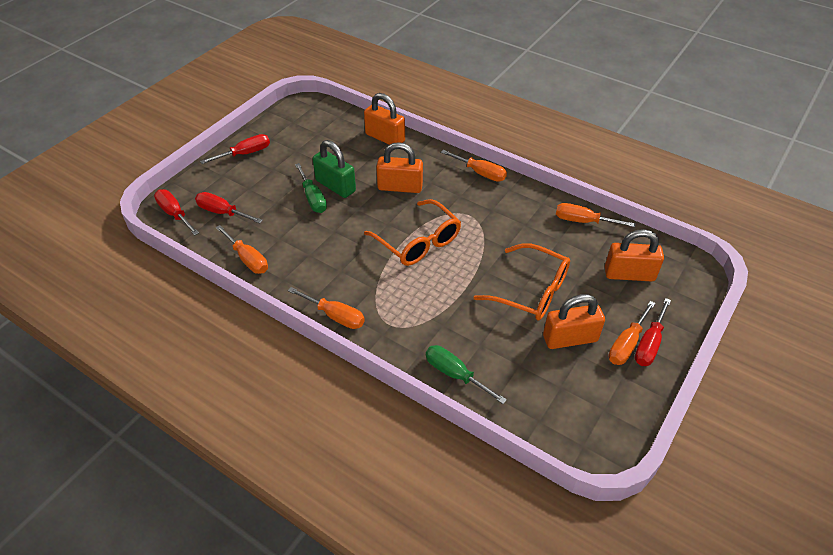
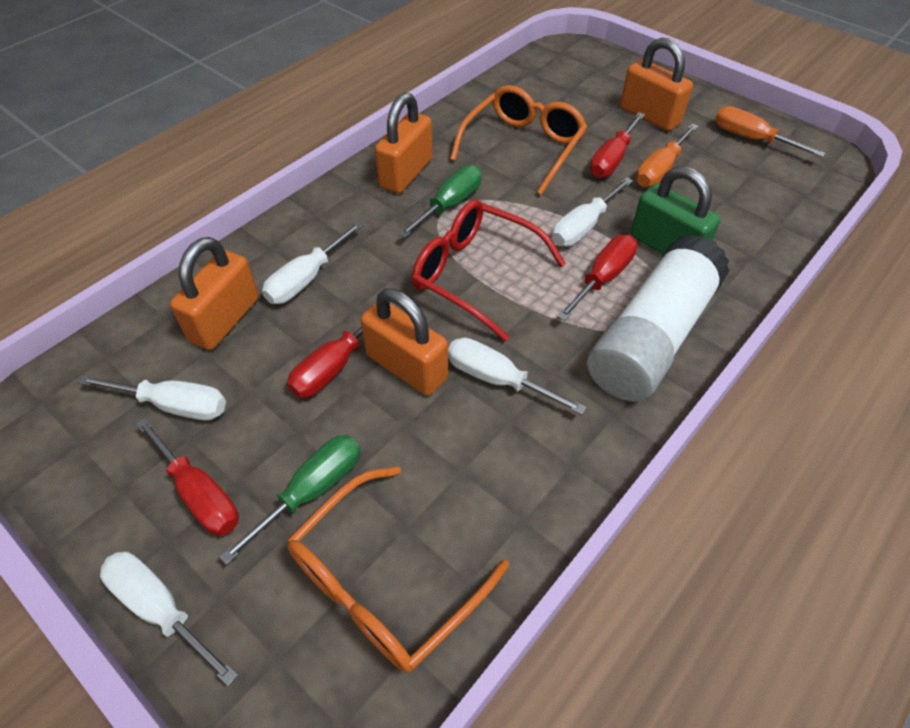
orange screwdriver: 5 -> 2
red glasses: 0 -> 1
white glue stick: 0 -> 1
white screwdriver: 0 -> 5

